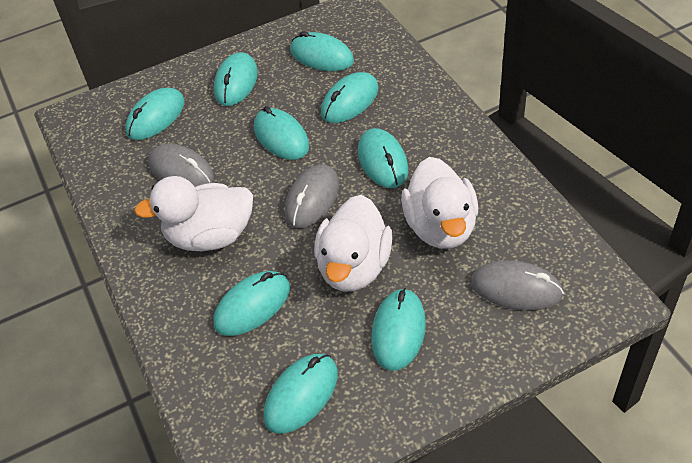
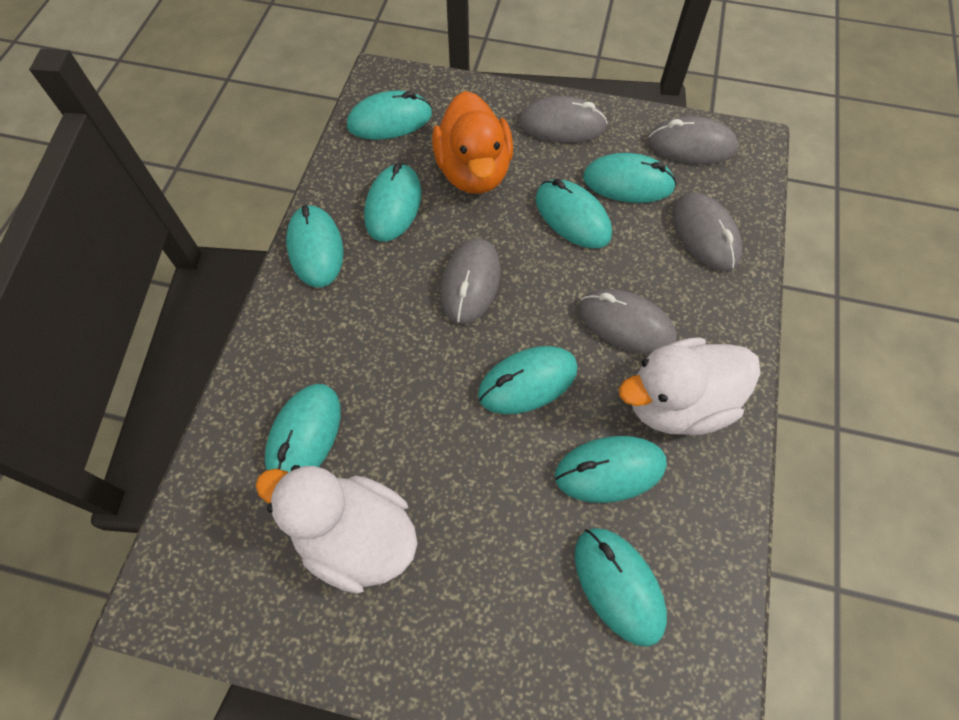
grey mouse: 3 -> 5
orange duck: 0 -> 1
white duck: 3 -> 2

